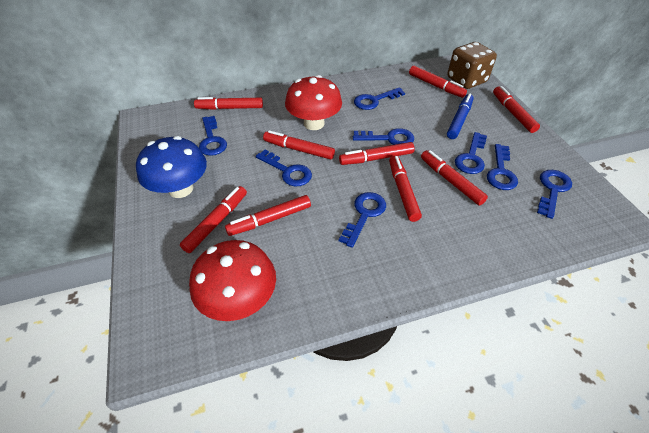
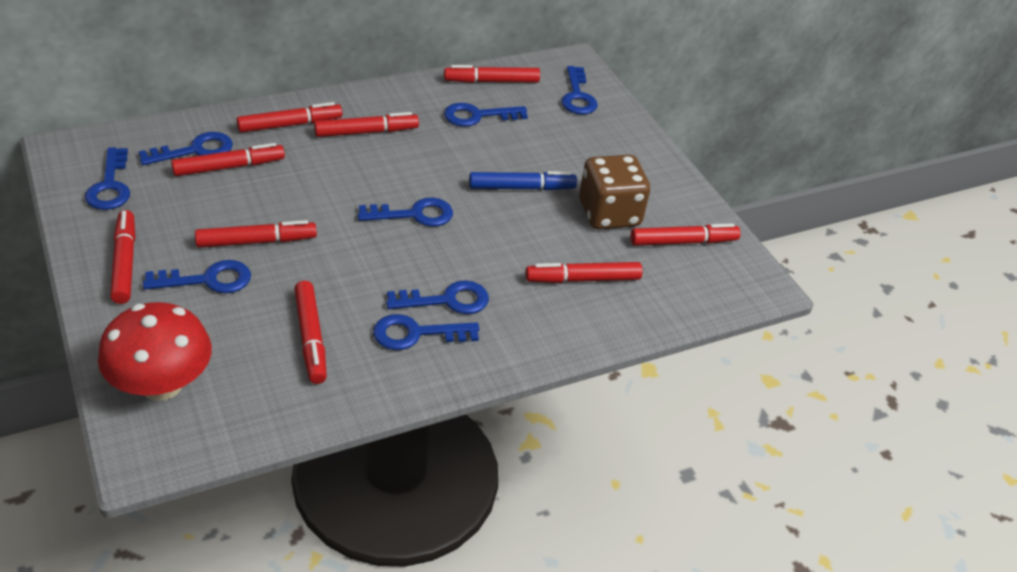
blue mushroom: 1 -> 0
red mushroom: 2 -> 1

